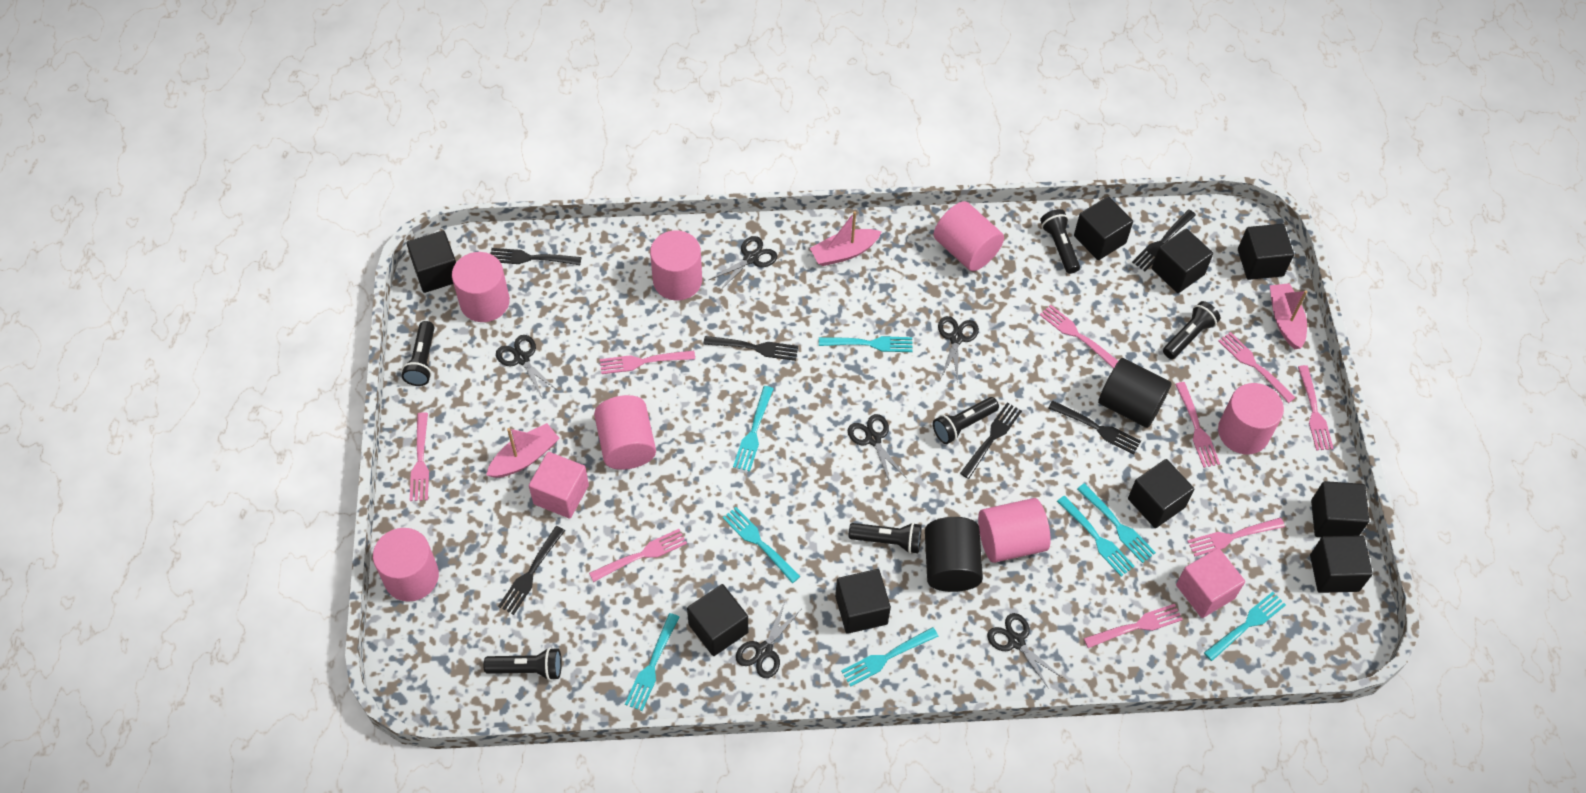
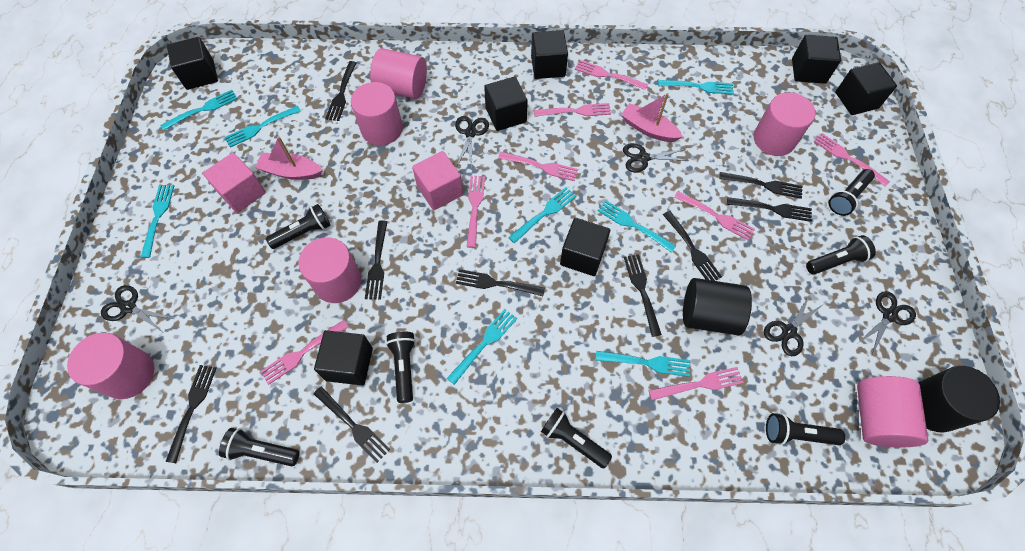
black cube: 9 -> 7
black flashlight: 6 -> 7
black fork: 6 -> 9
black scissors: 6 -> 5
pink boat: 3 -> 2
pink cylinder: 7 -> 6
pink fork: 9 -> 8

